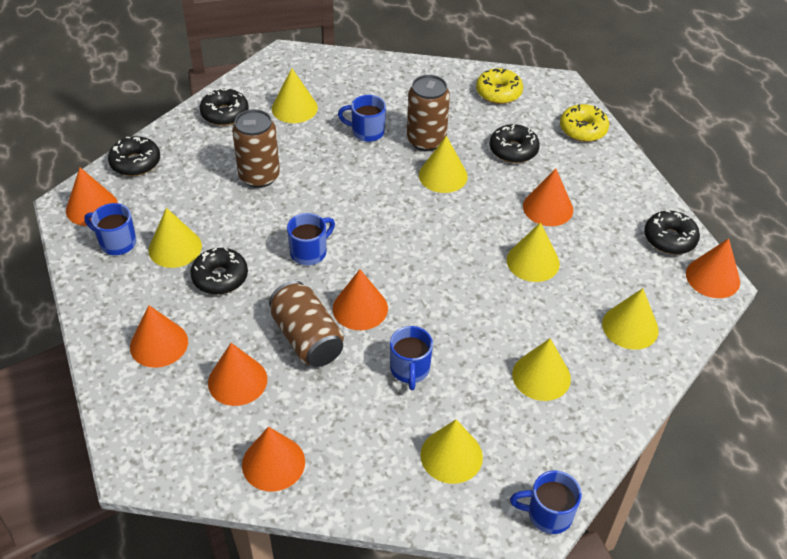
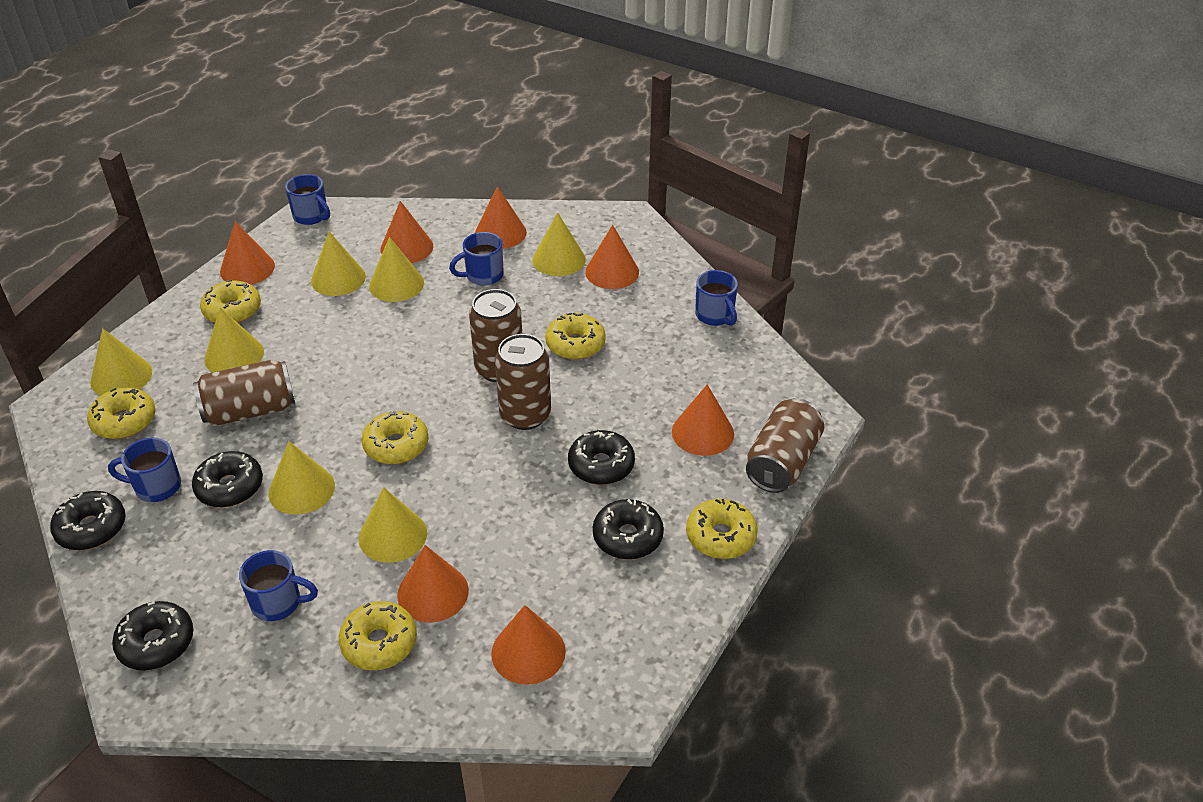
brown can: 3 -> 4
yellow donut: 2 -> 6

